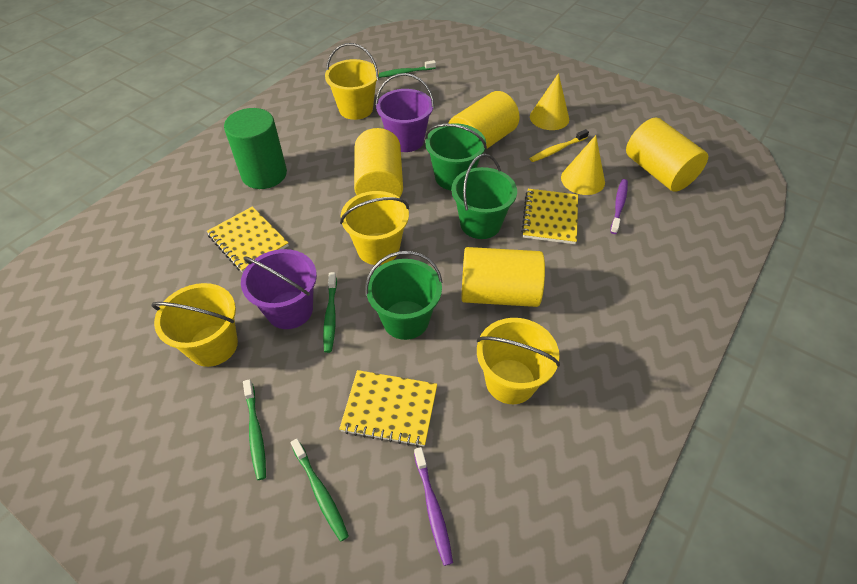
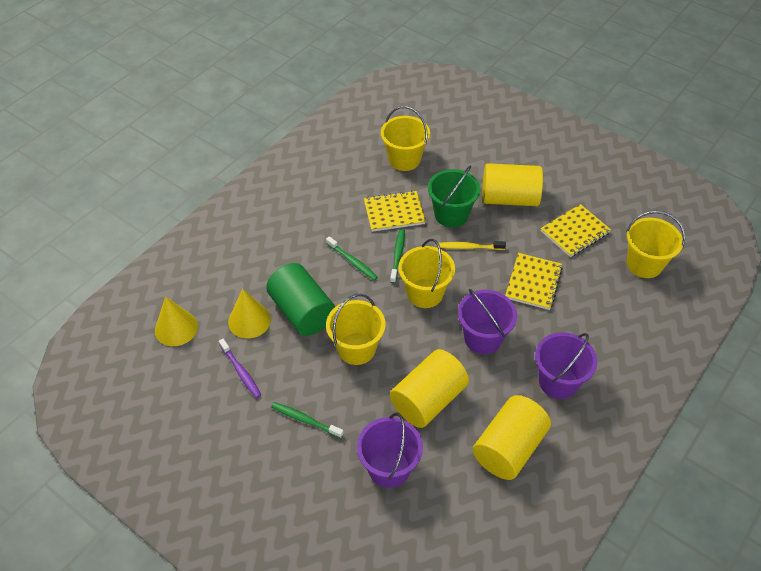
green bucket: 3 -> 1
green toothbrush: 4 -> 3
purple bucket: 2 -> 3
purple toothbrush: 2 -> 1
yellow cylinder: 4 -> 3

